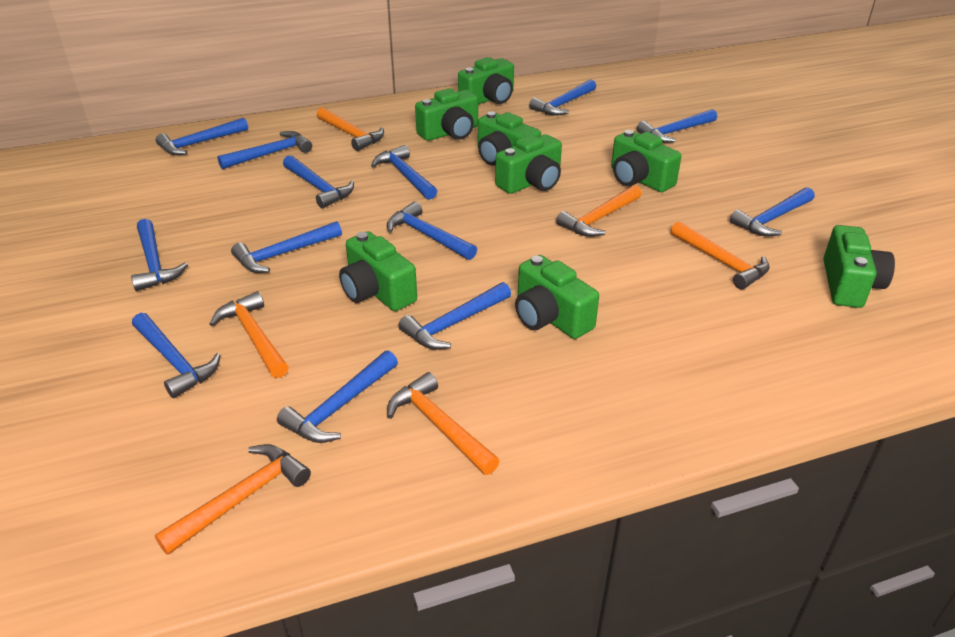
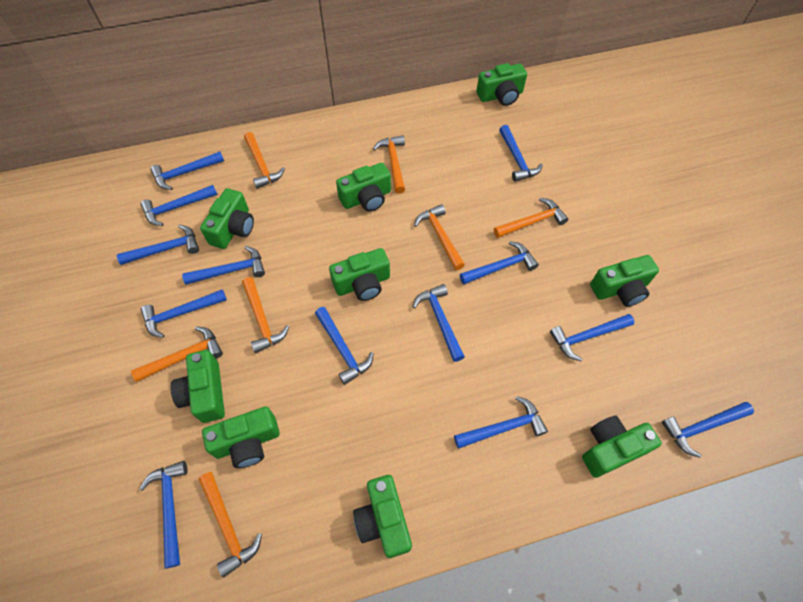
green camera: 8 -> 9
orange hammer: 6 -> 7

